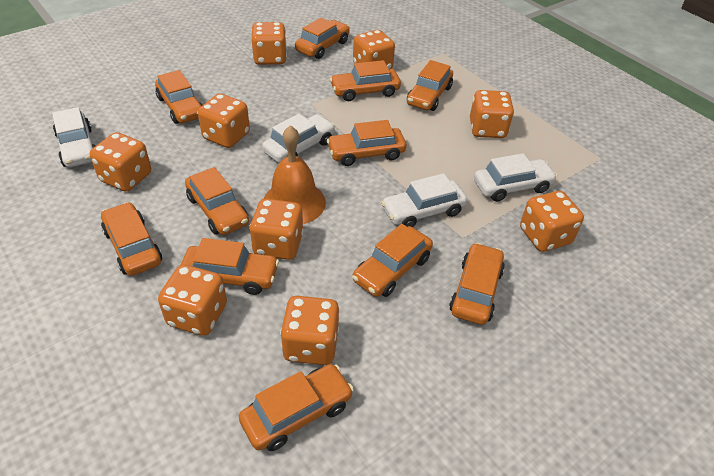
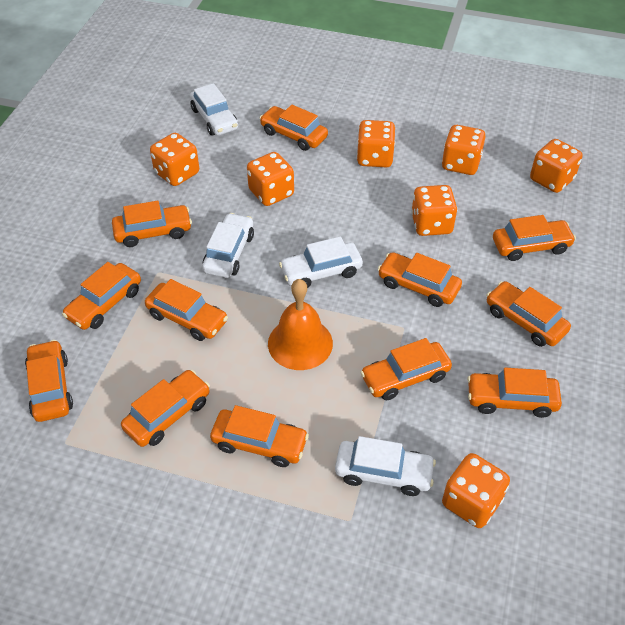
orange car: 11 -> 12
orange dice: 9 -> 7

